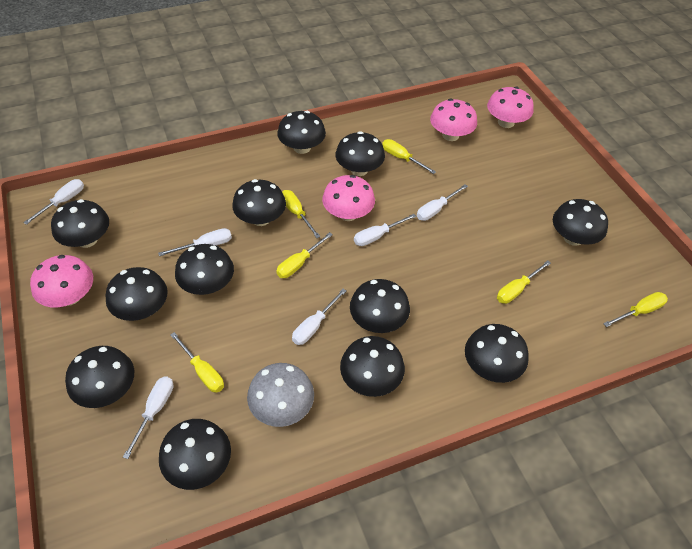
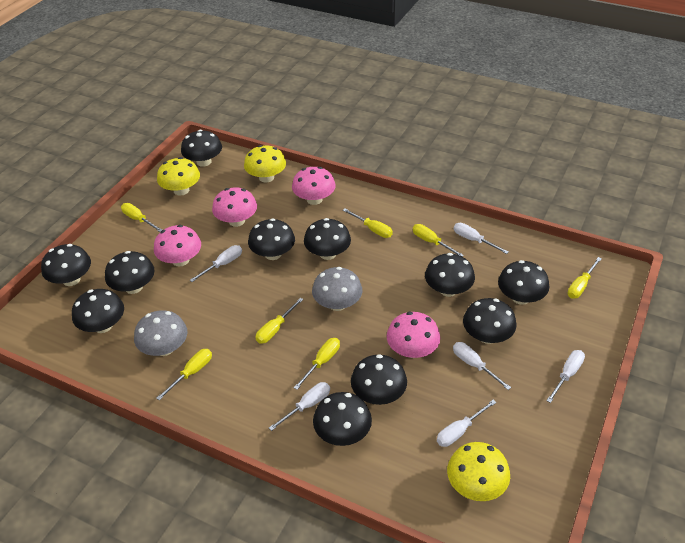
black mushroom: 12 -> 11
grey mushroom: 1 -> 2
yellow mushroom: 0 -> 3
yellow screwdriver: 6 -> 7

